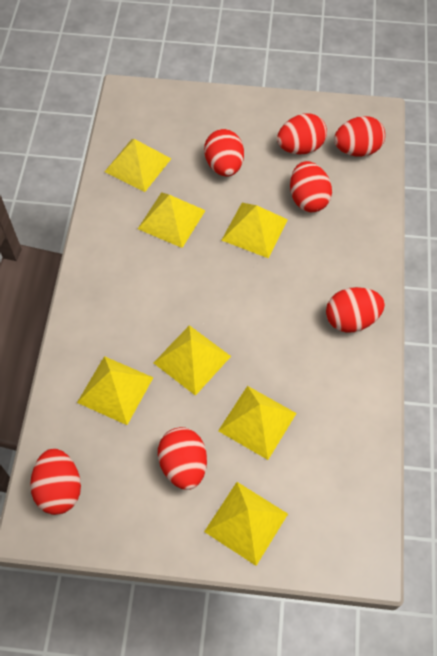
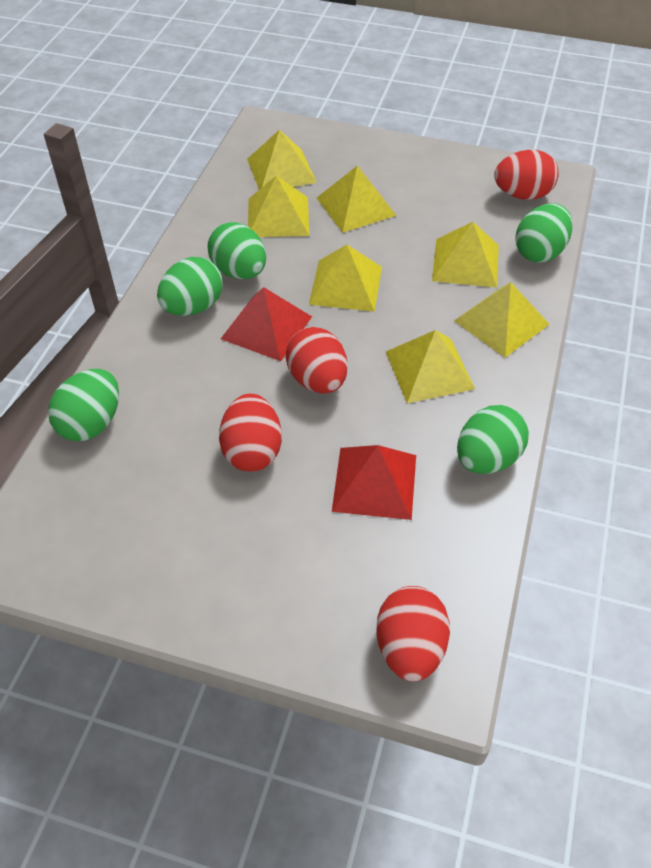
green egg: 0 -> 5
red egg: 7 -> 4
red pyramid: 0 -> 2

